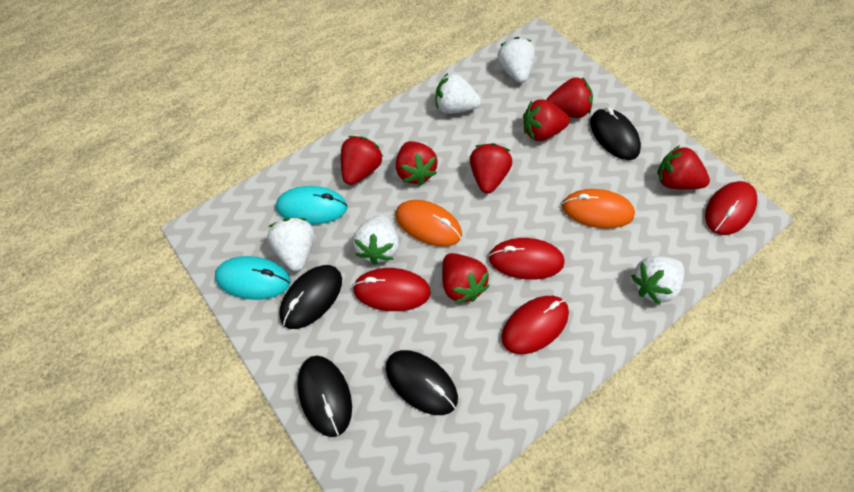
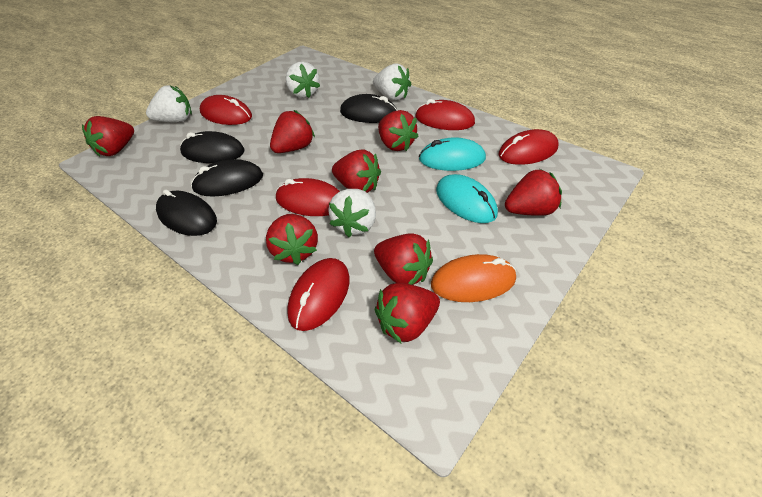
orange mouse: 2 -> 1
red mouse: 4 -> 5
red strawberry: 7 -> 8
white strawberry: 5 -> 4

